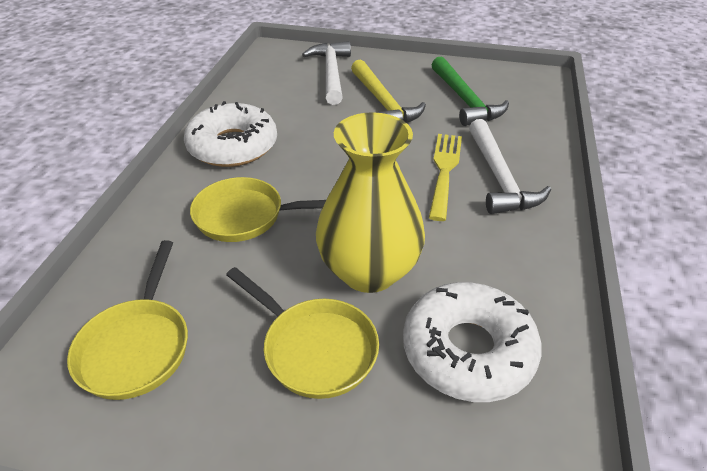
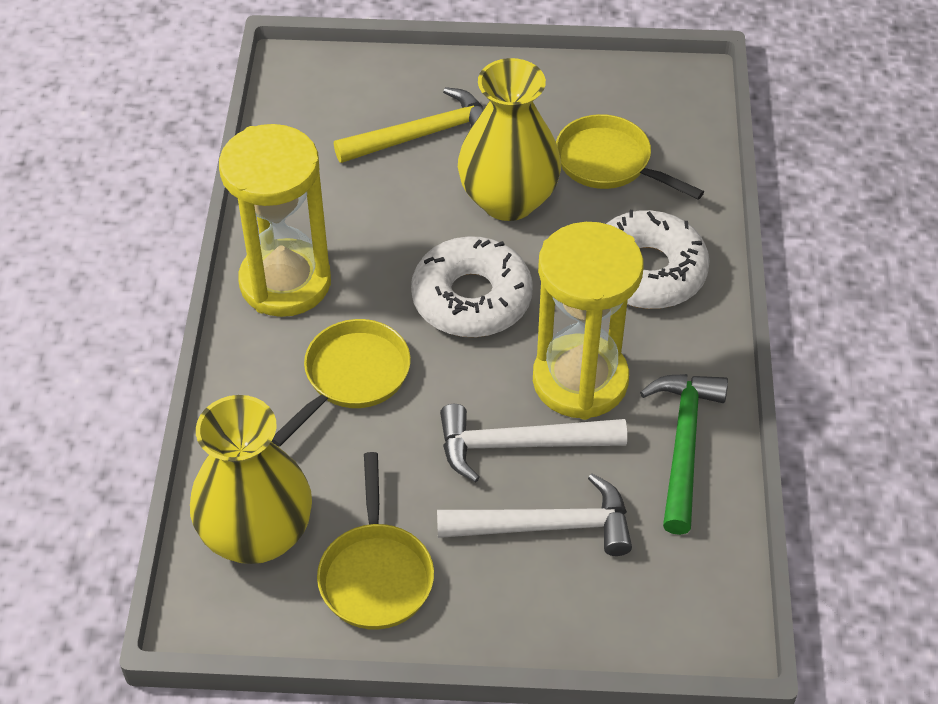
yellow fork: 1 -> 0
yellow hourglass: 0 -> 2
yellow vase: 1 -> 2

